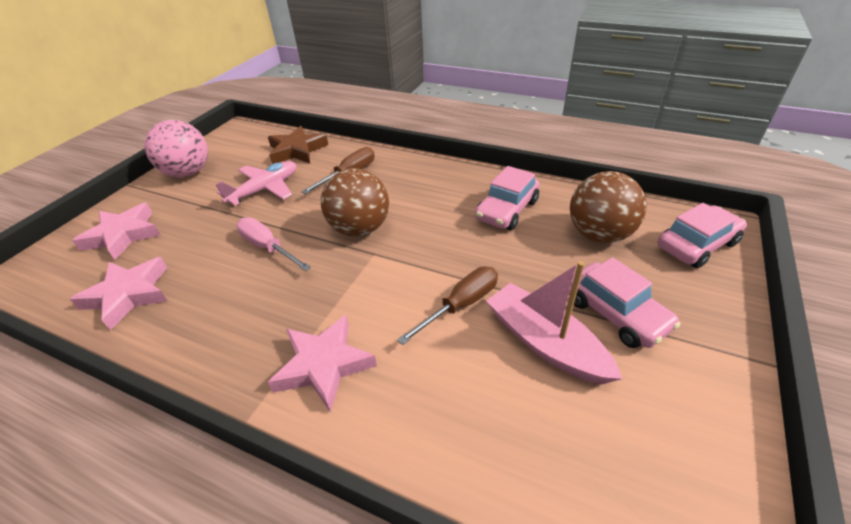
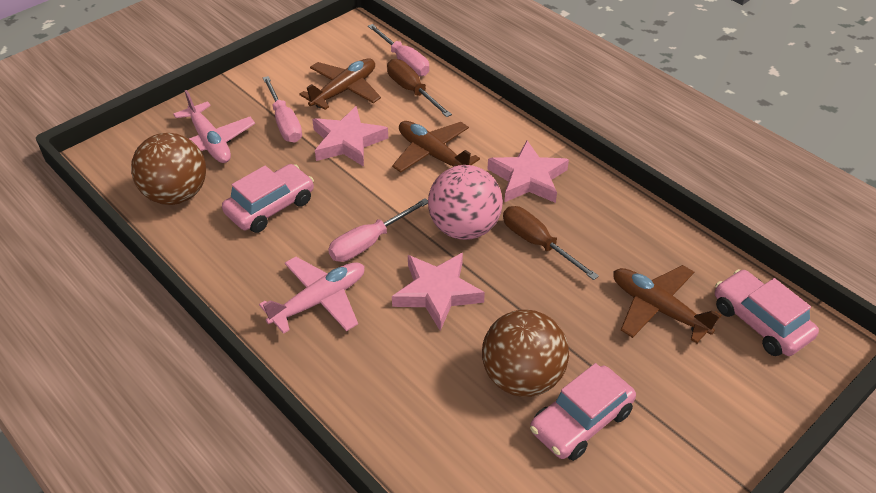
brown plane: 0 -> 3
brown star: 1 -> 0
pink boat: 1 -> 0
pink plane: 1 -> 2
pink screwdriver: 1 -> 3

